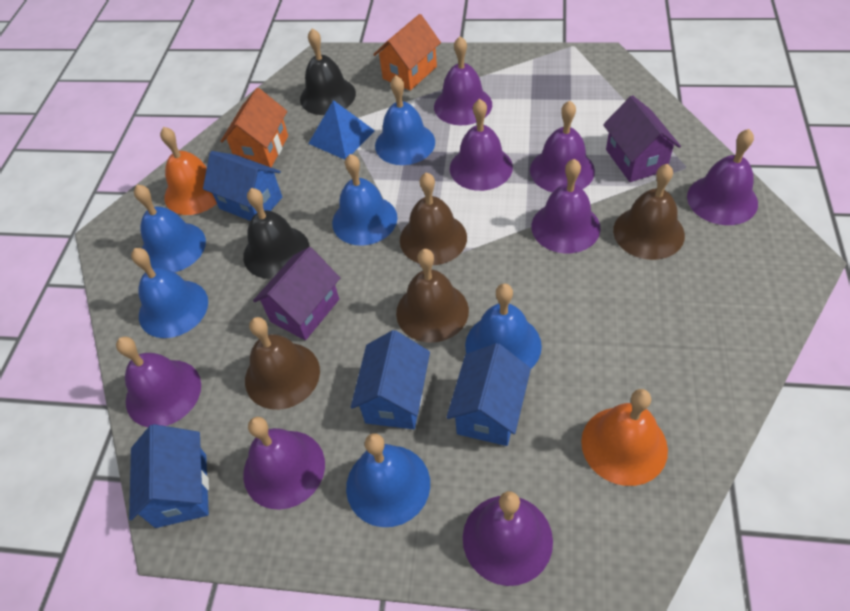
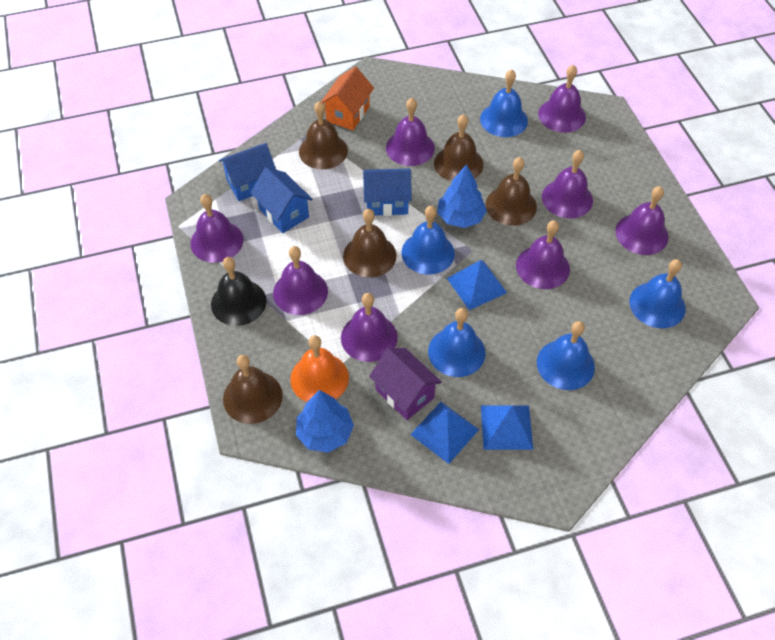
black bell: 2 -> 1
blue bell: 6 -> 5
blue house: 4 -> 3
blue pyramid: 1 -> 3
blue tree: 0 -> 2
brown bell: 4 -> 5
orange bell: 2 -> 1
orange house: 2 -> 1
purple house: 2 -> 1

